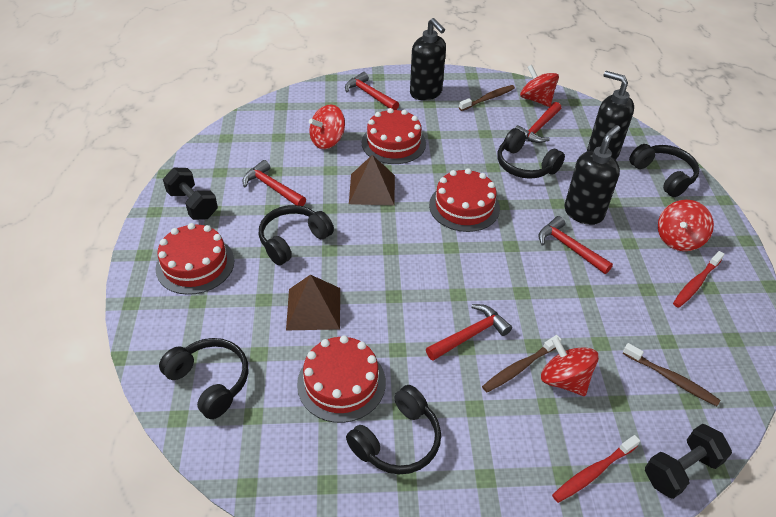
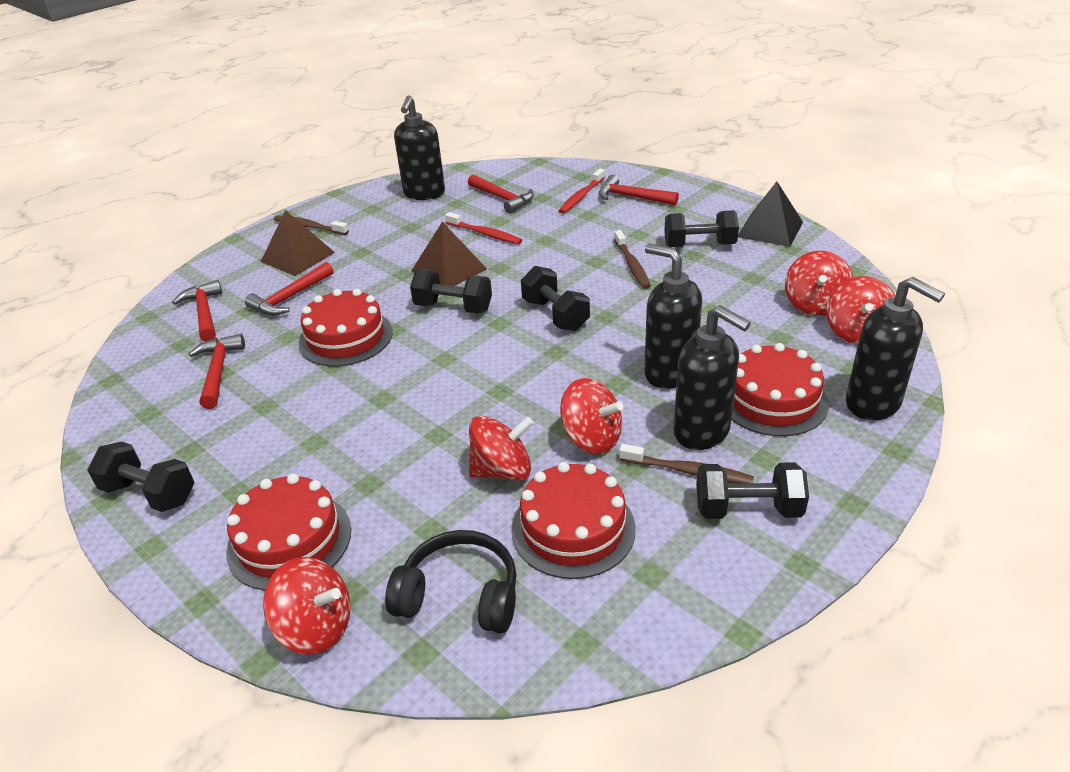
black dumbbell: 2 -> 5
black headphones: 5 -> 1
black pyramid: 0 -> 1
black soap dispenser: 3 -> 4
red spinning top: 4 -> 5

